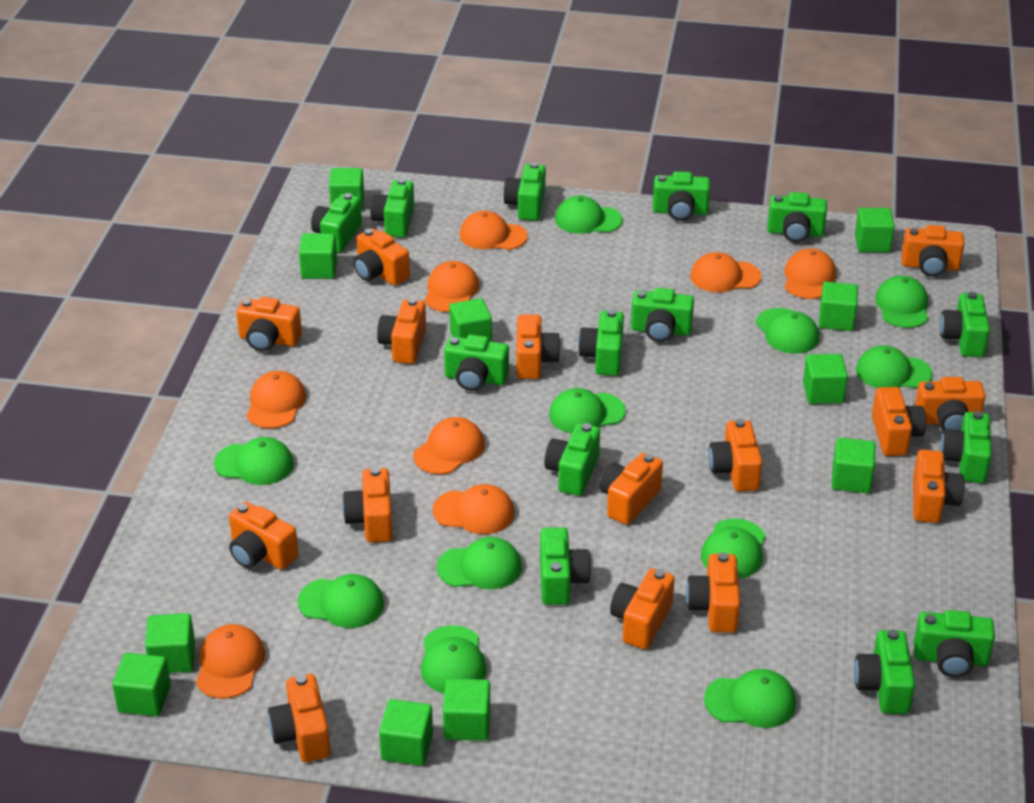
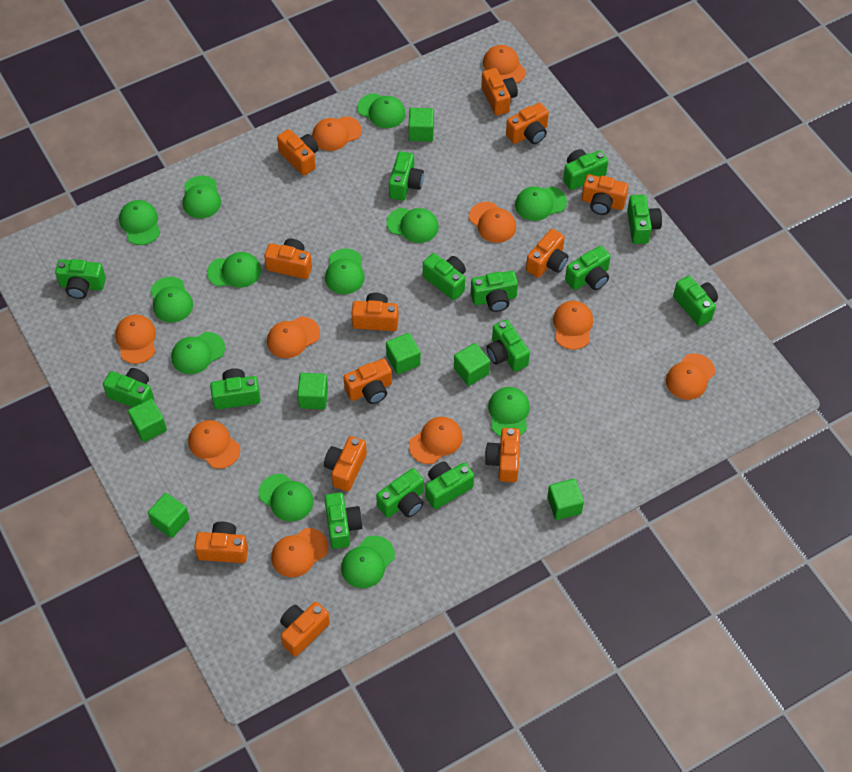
green cap: 11 -> 12
green cube: 11 -> 7
orange camera: 15 -> 12
orange cap: 8 -> 10

